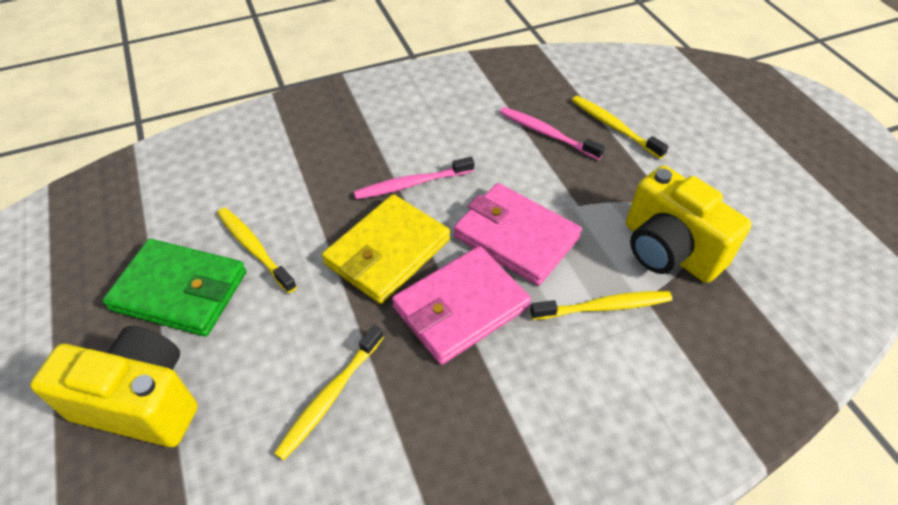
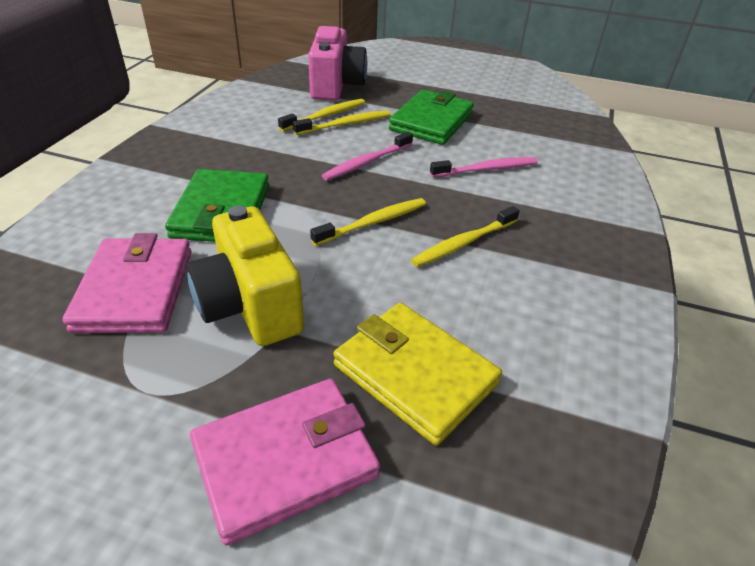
green wallet: 1 -> 2
pink camera: 0 -> 1
yellow camera: 2 -> 1

